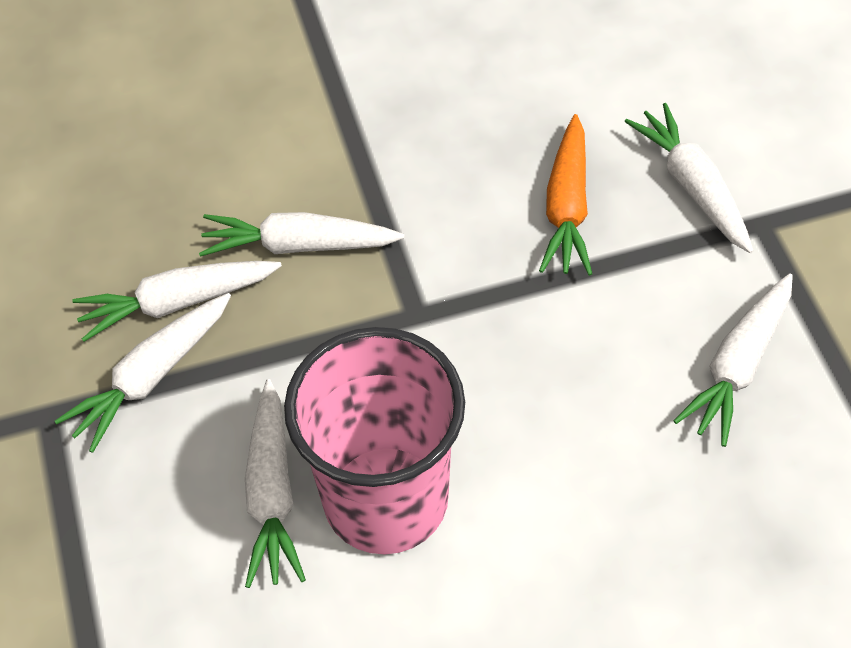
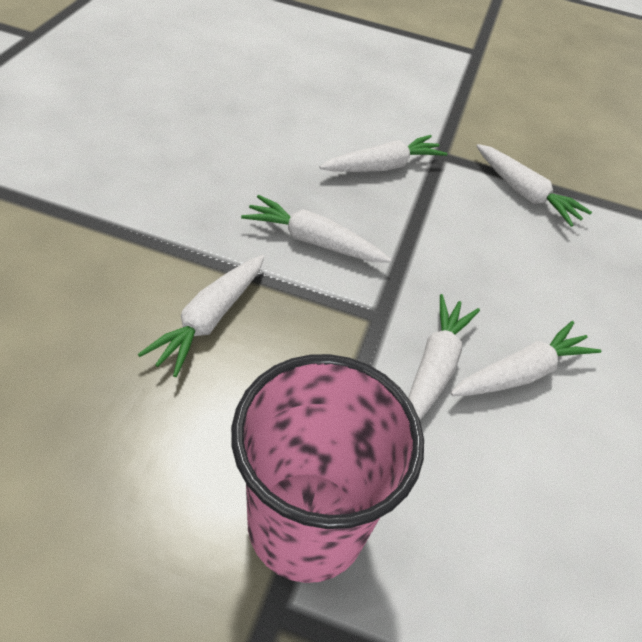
orange carrot: 1 -> 0

